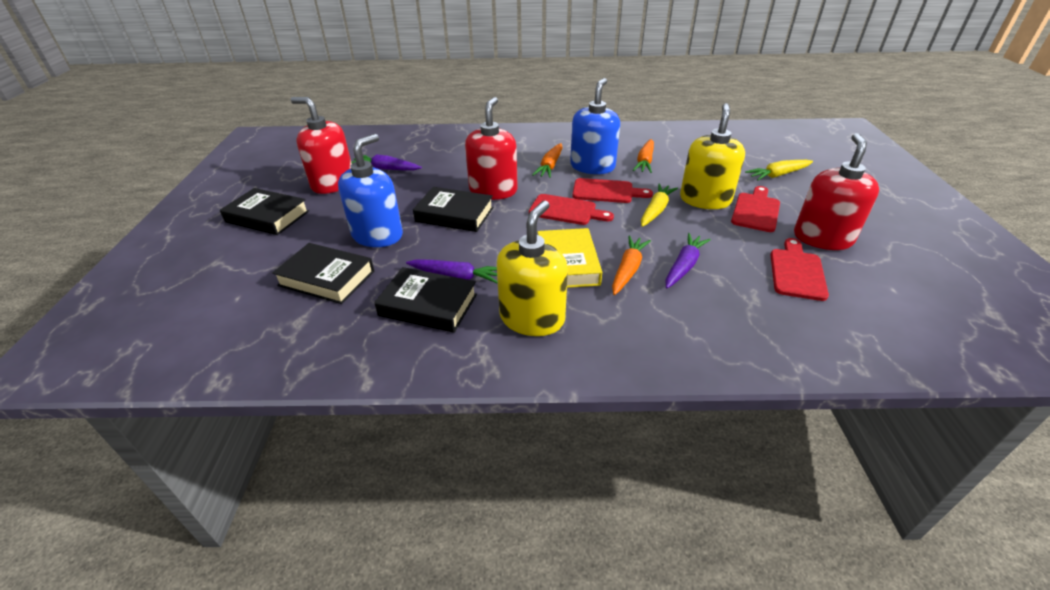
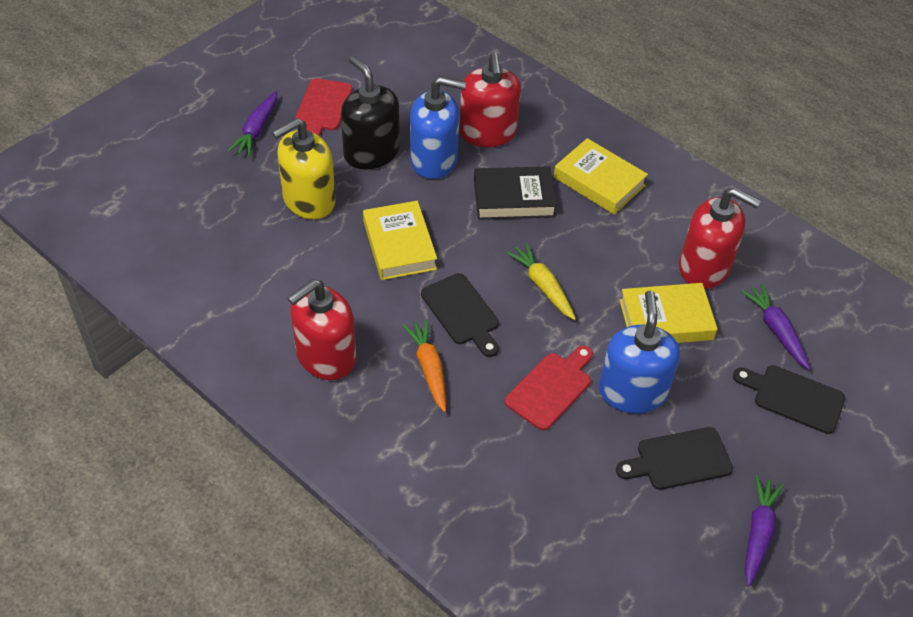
black book: 4 -> 1
black cutting board: 0 -> 3
black soap dispenser: 0 -> 1
orange carrot: 3 -> 1
red cutting board: 4 -> 2
yellow book: 1 -> 3
yellow carrot: 2 -> 1
yellow soap dispenser: 2 -> 1

